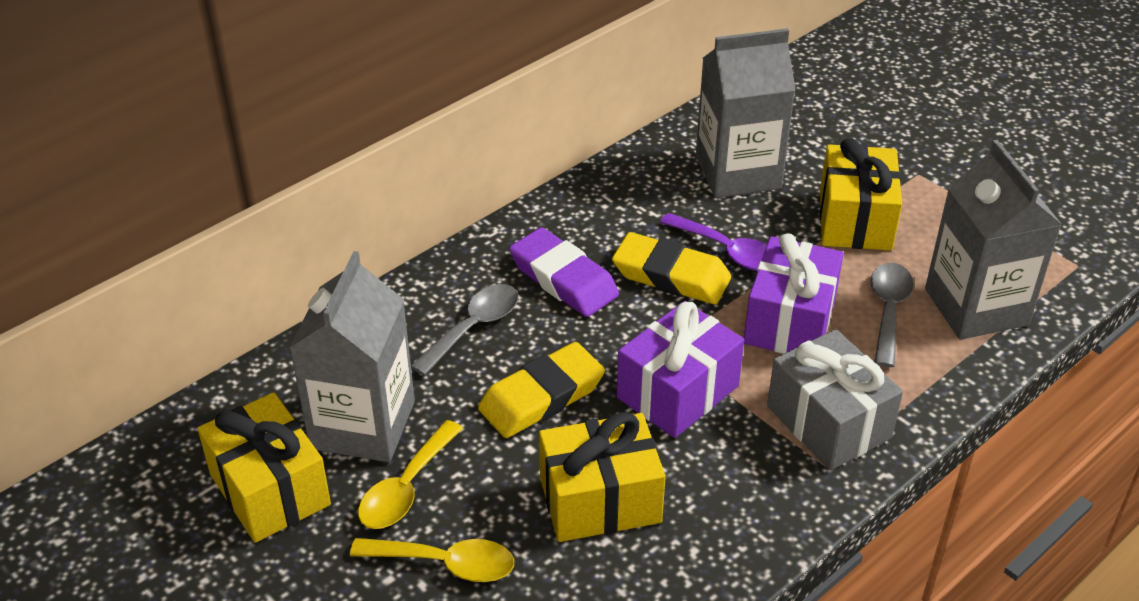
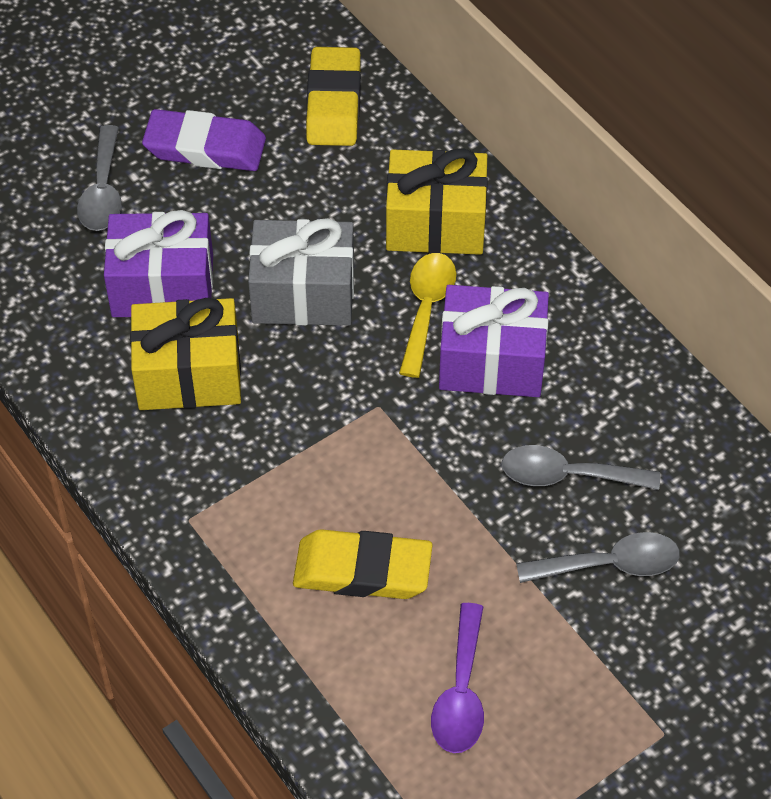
grey carton: 3 -> 0
grey spoon: 2 -> 3
yellow gift: 3 -> 2
yellow spoon: 2 -> 1

